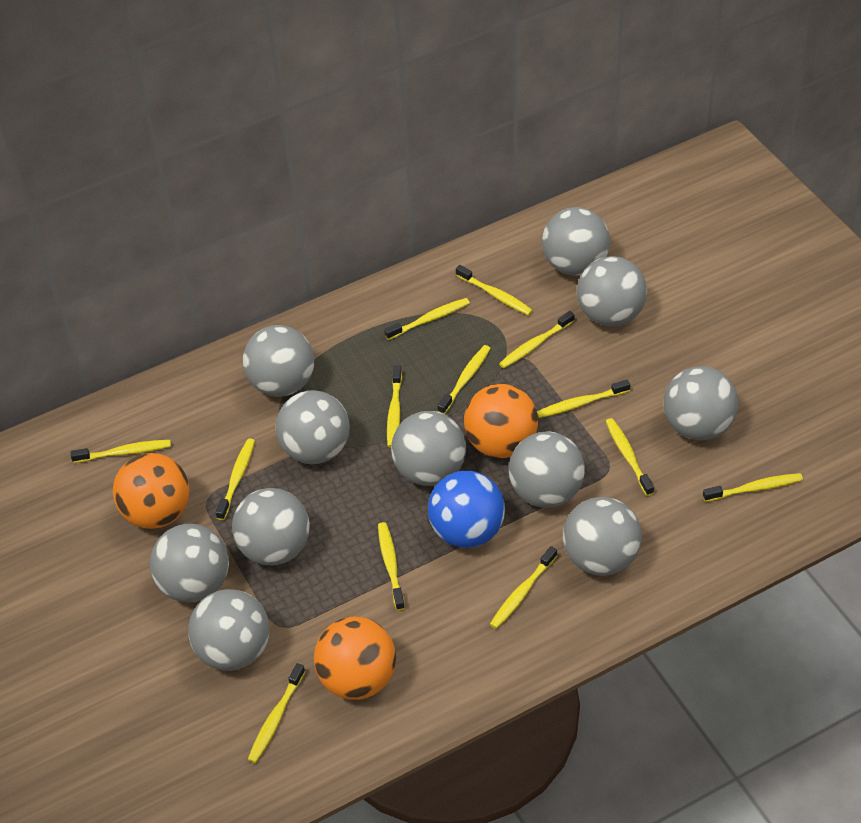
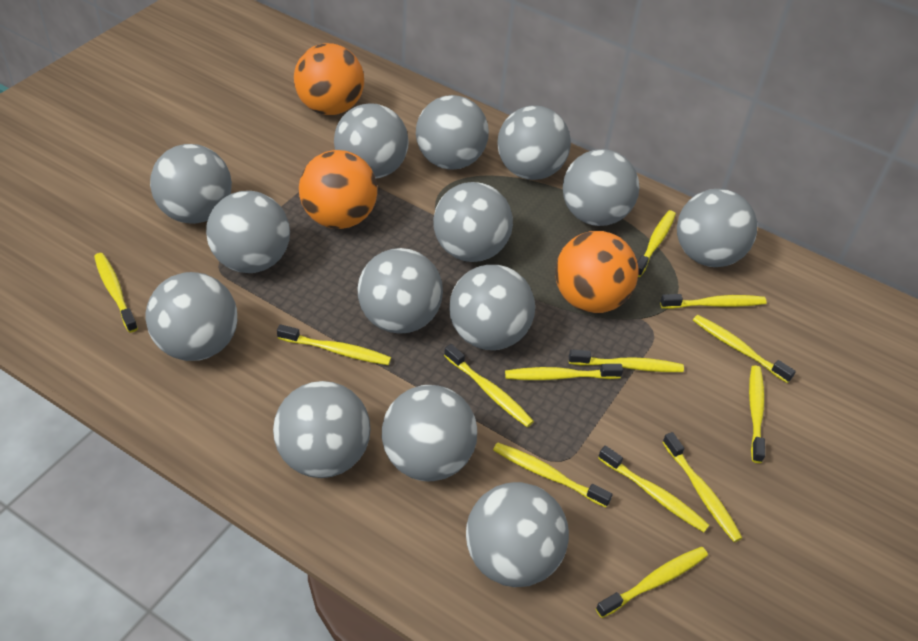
blue ball: 1 -> 0
grey ball: 11 -> 14

